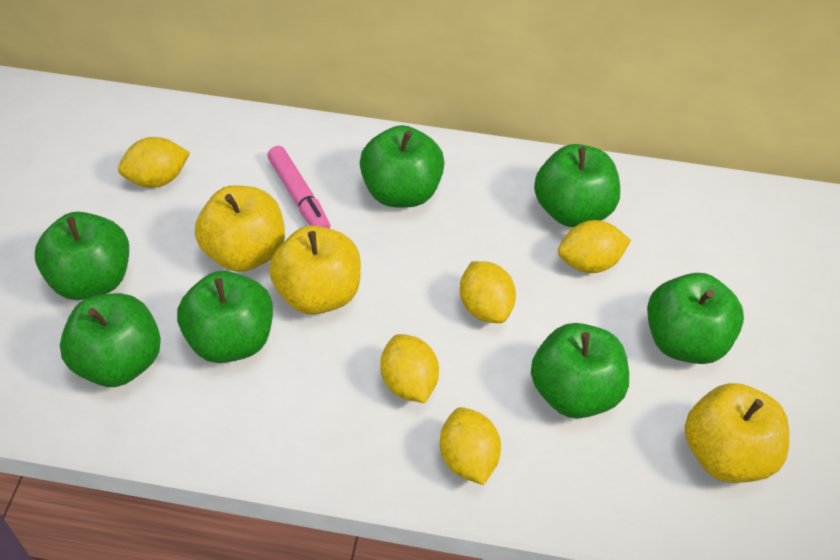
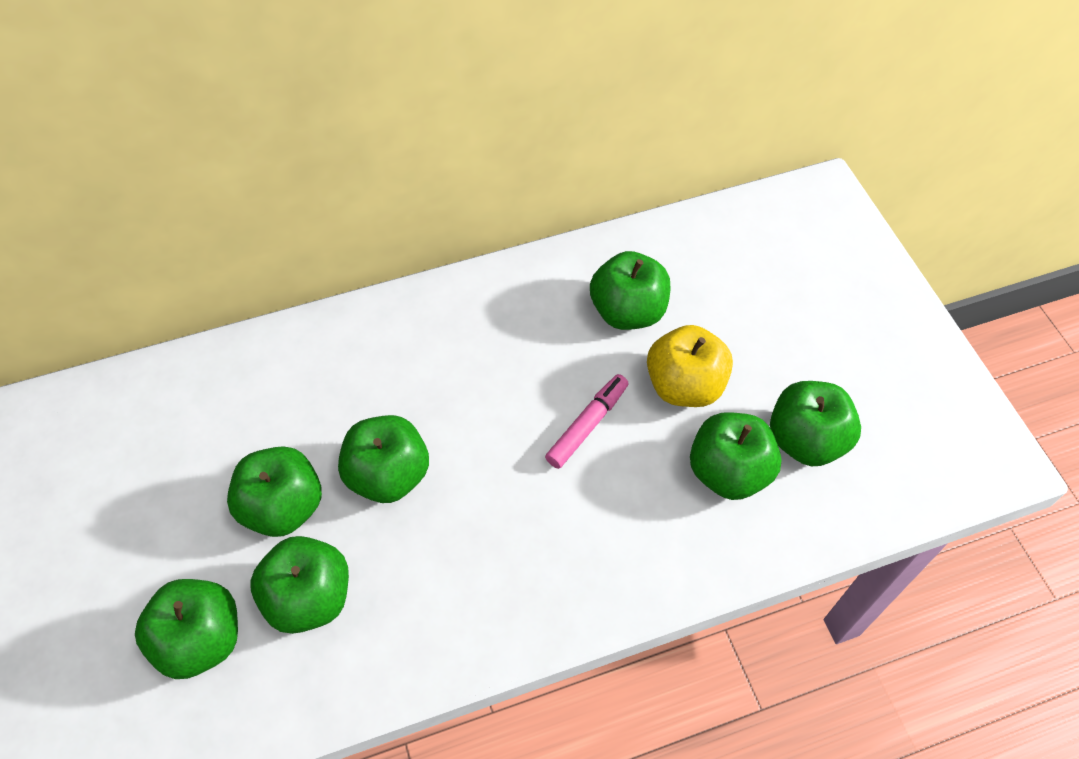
yellow apple: 3 -> 1
yellow lemon: 5 -> 0

